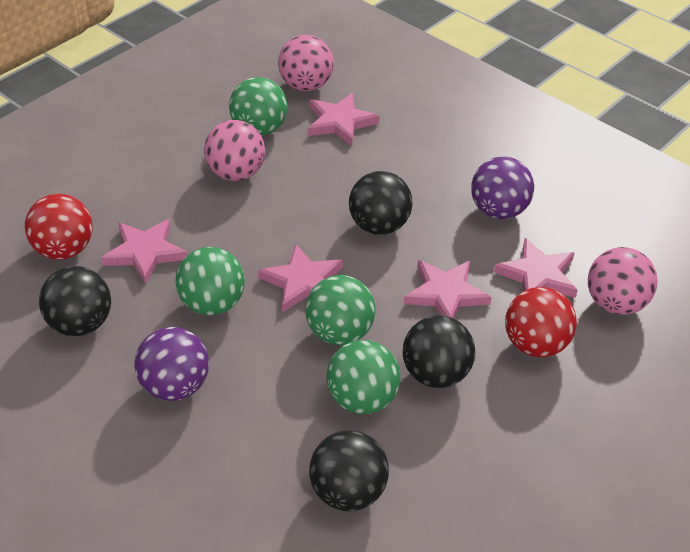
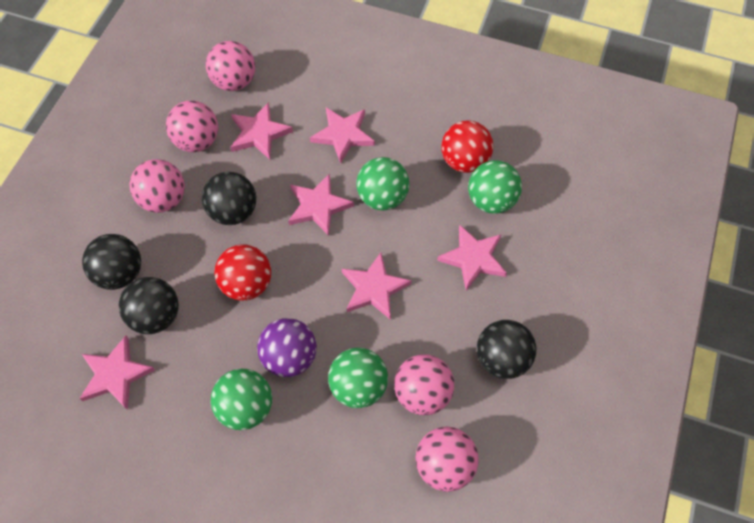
pink ball: 3 -> 5
pink star: 5 -> 6
purple ball: 2 -> 1

